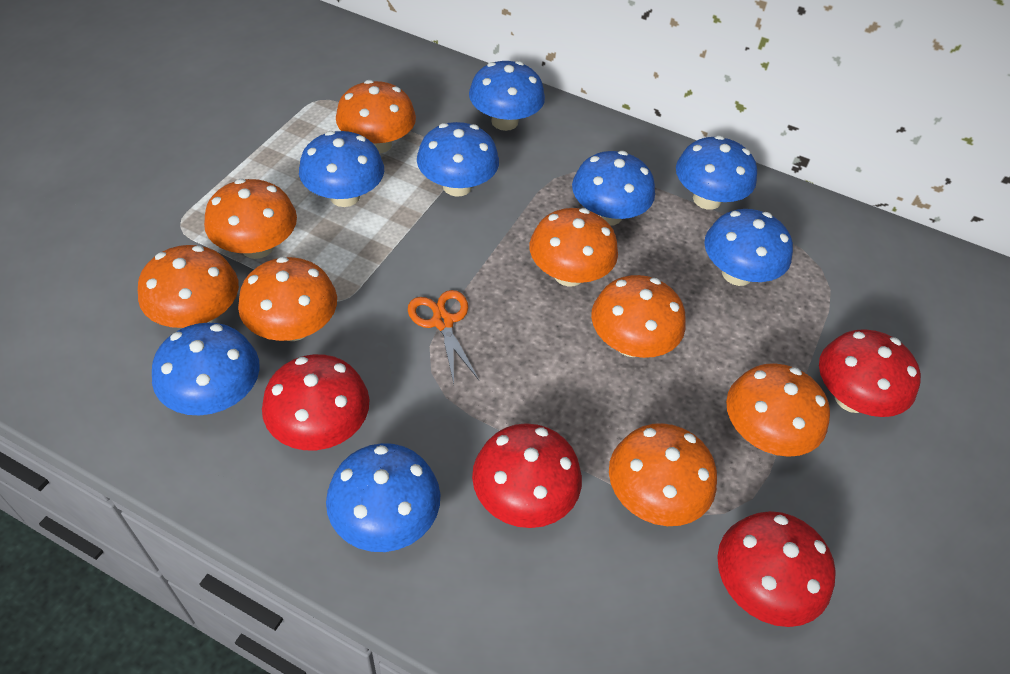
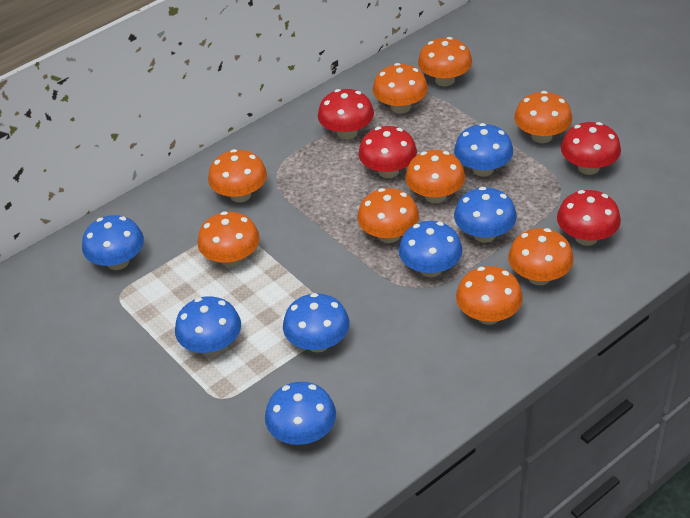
blue mushroom: 8 -> 7
orange mushroom: 8 -> 9
orange scissors: 1 -> 0

